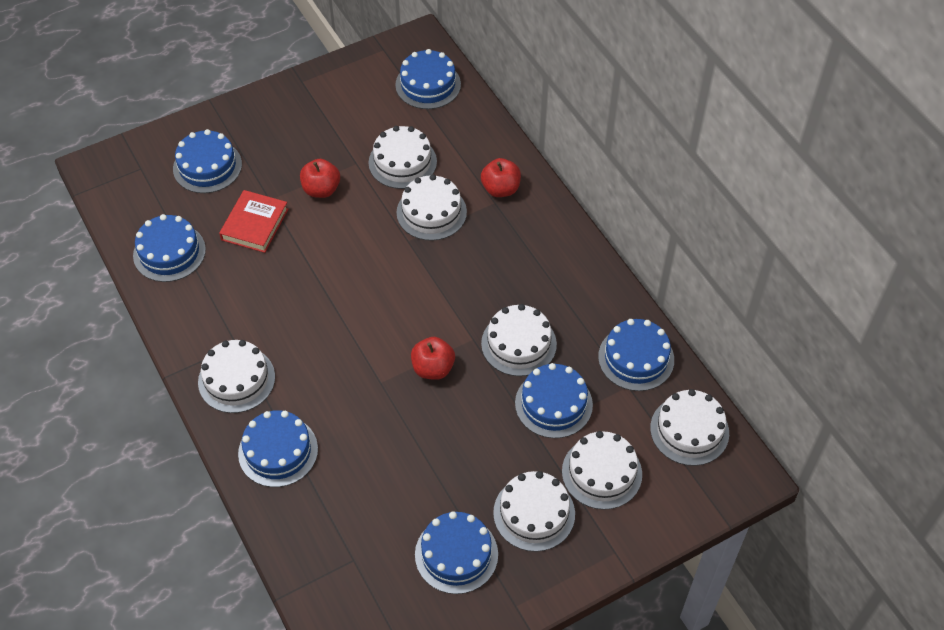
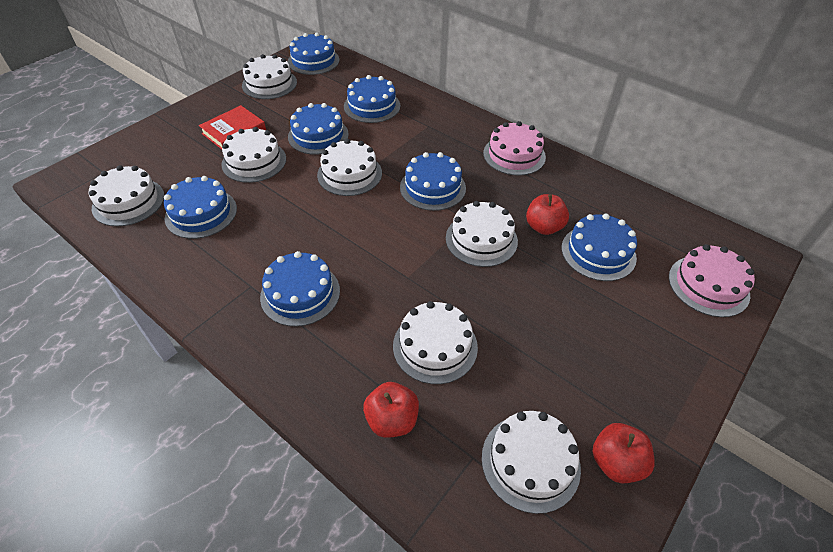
pink cake: 0 -> 2

